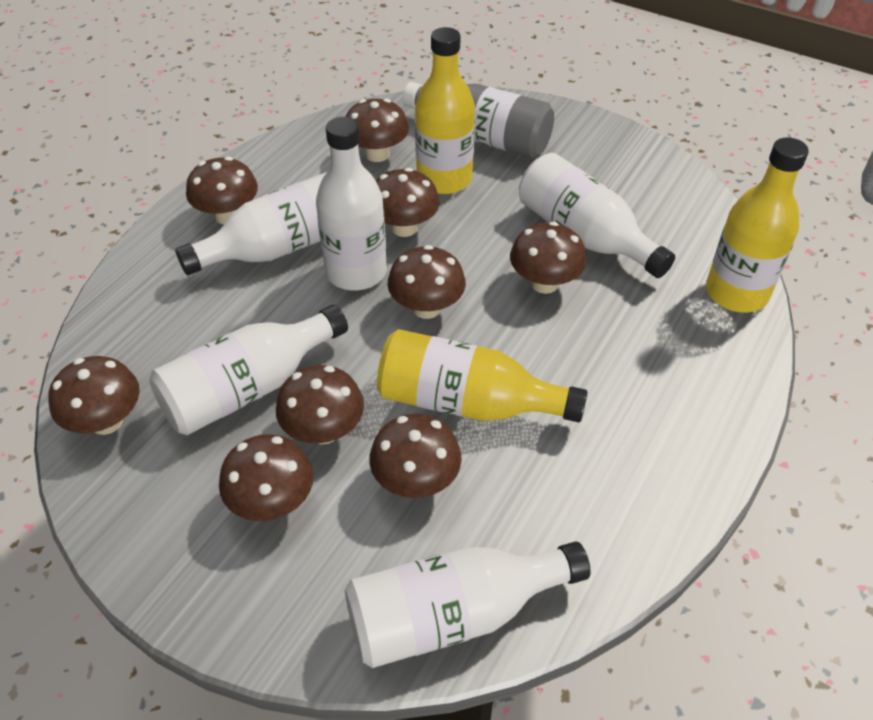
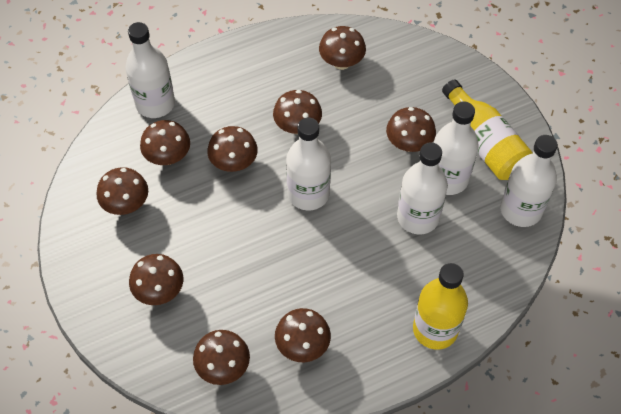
grey bottle: 1 -> 0
yellow bottle: 3 -> 2

